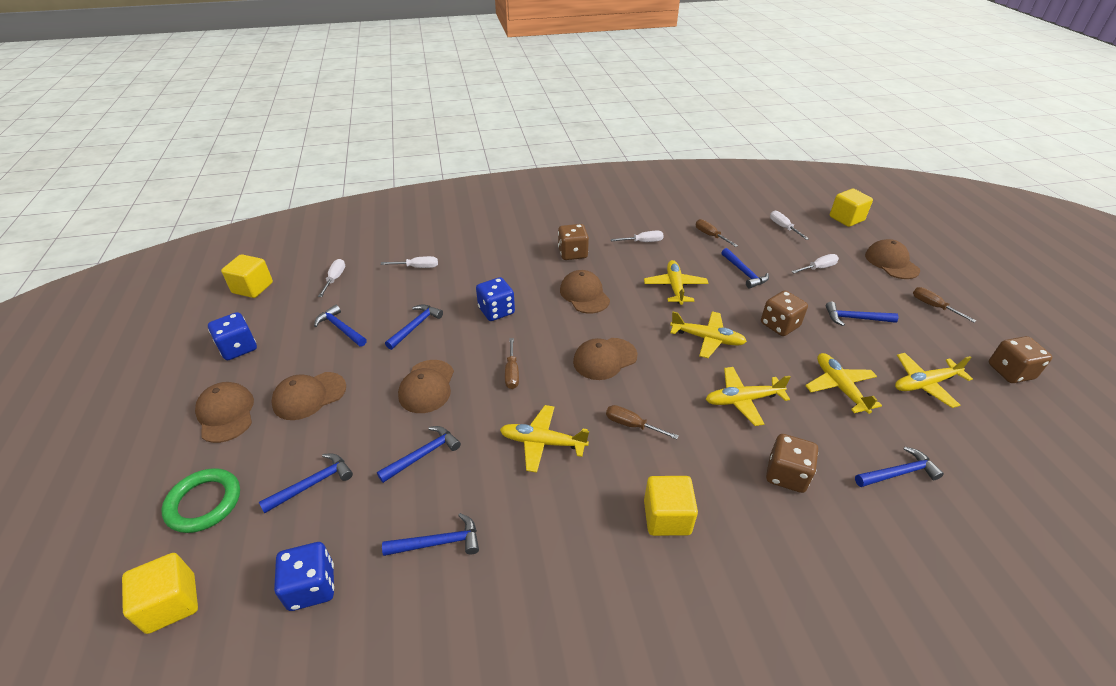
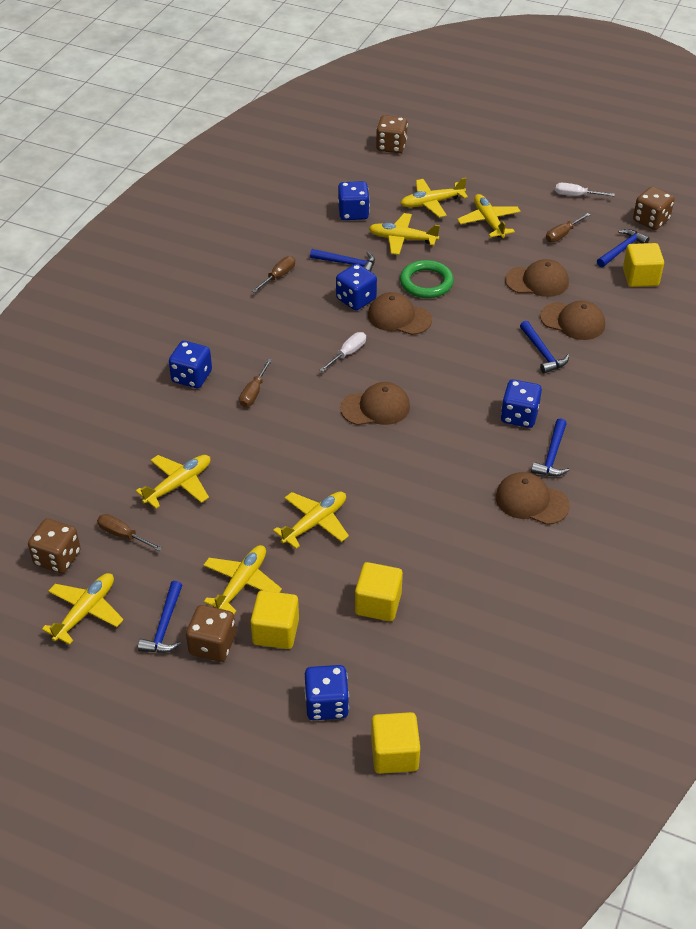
blue dice: 3 -> 5
blue hammer: 8 -> 5
brown cap: 6 -> 5
white screwdriver: 5 -> 2
yellow plane: 6 -> 7

